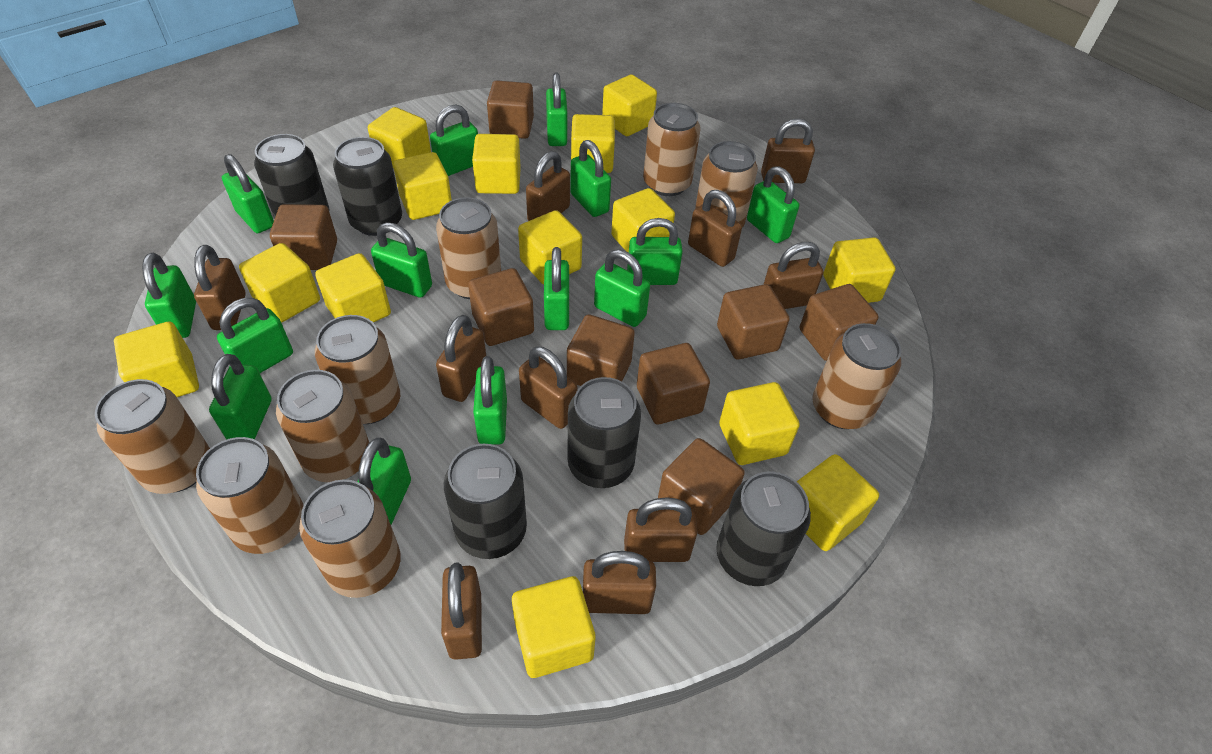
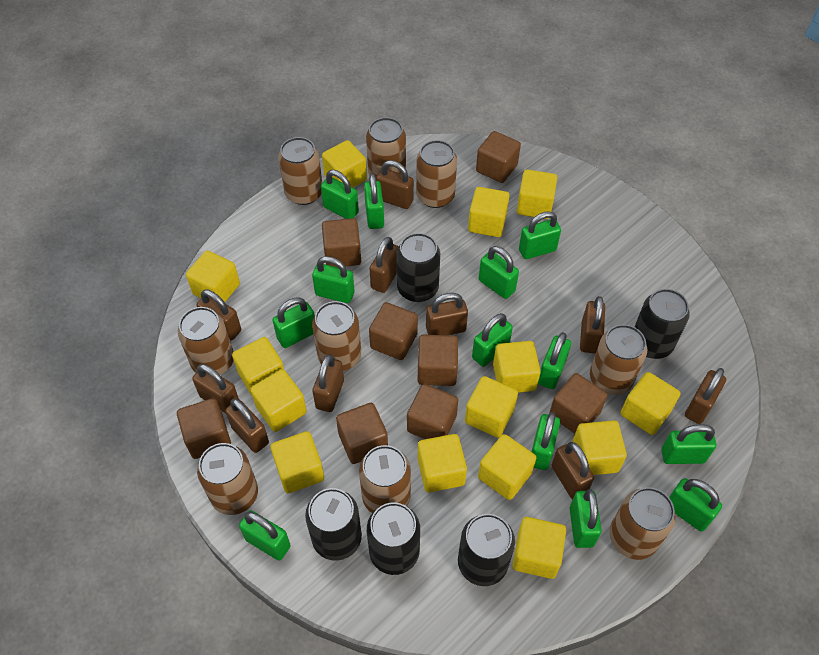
green padlock: 14 -> 13

